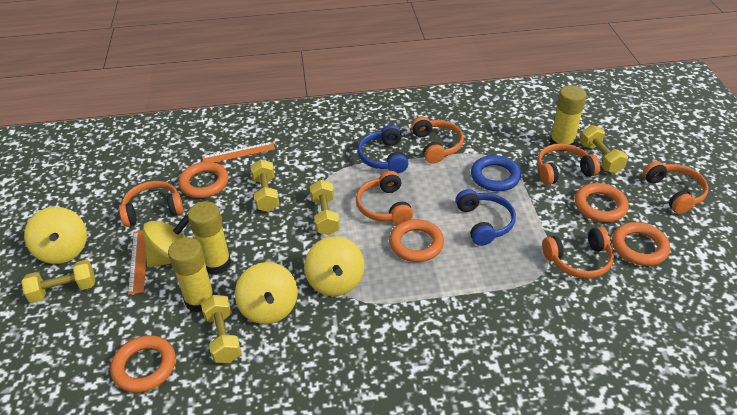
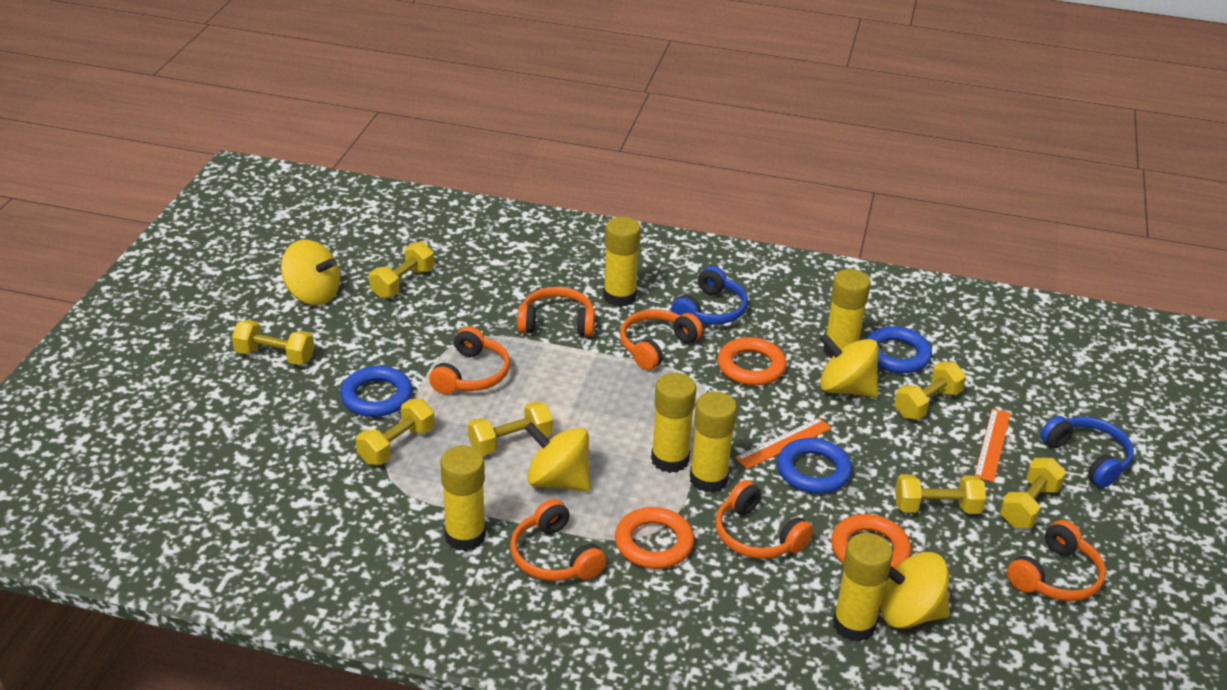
blue ring: 1 -> 3
orange ring: 5 -> 3
yellow dumbbell: 5 -> 7
yellow glue stick: 3 -> 6

